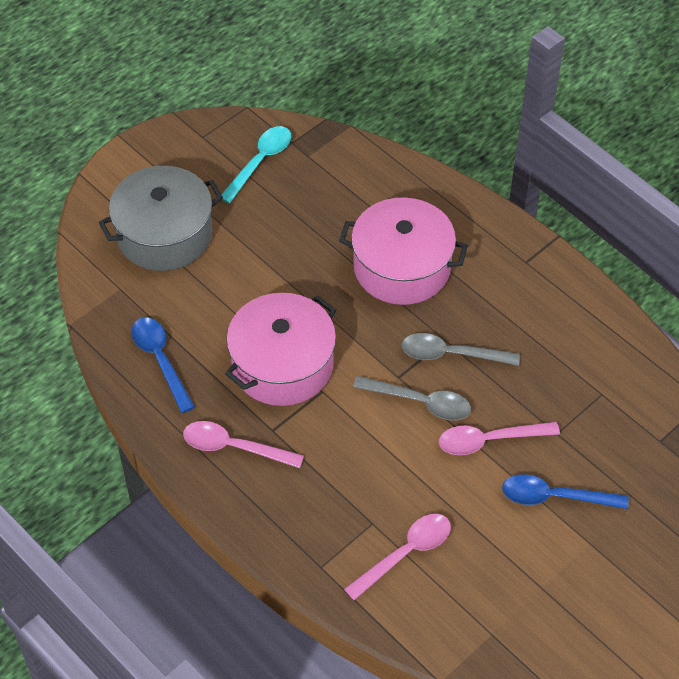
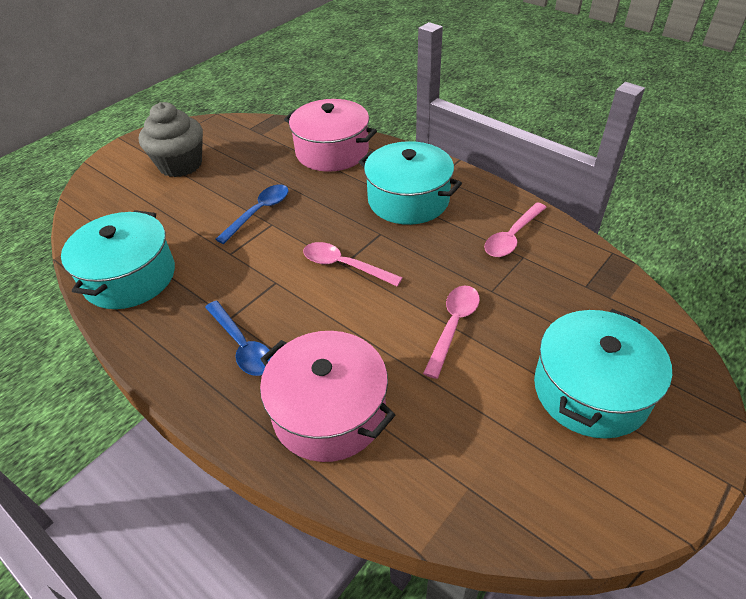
grey cupcake: 0 -> 1
grey pot: 1 -> 0
grey spoon: 2 -> 0
turquoise pot: 0 -> 3
turquoise spoon: 1 -> 0

